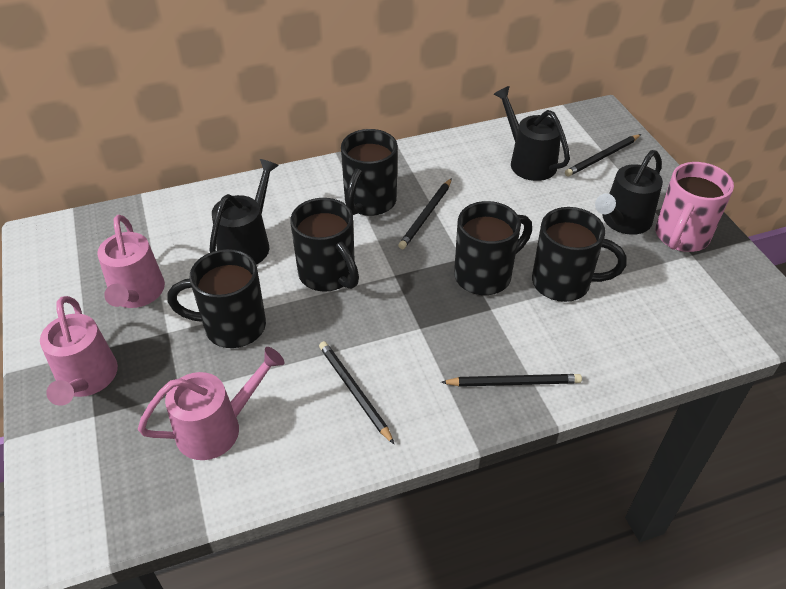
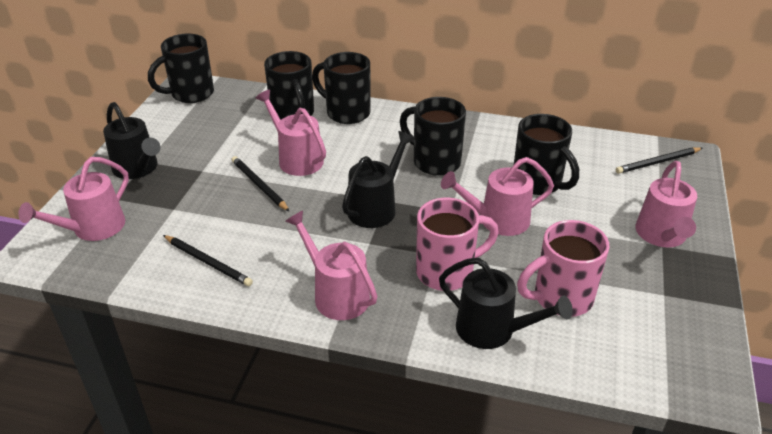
black pencil: 4 -> 3
pink mug: 1 -> 2
pink watering can: 3 -> 5

